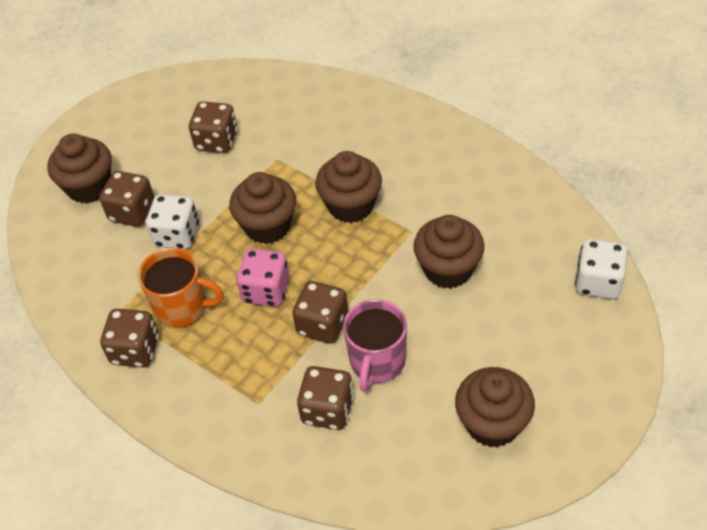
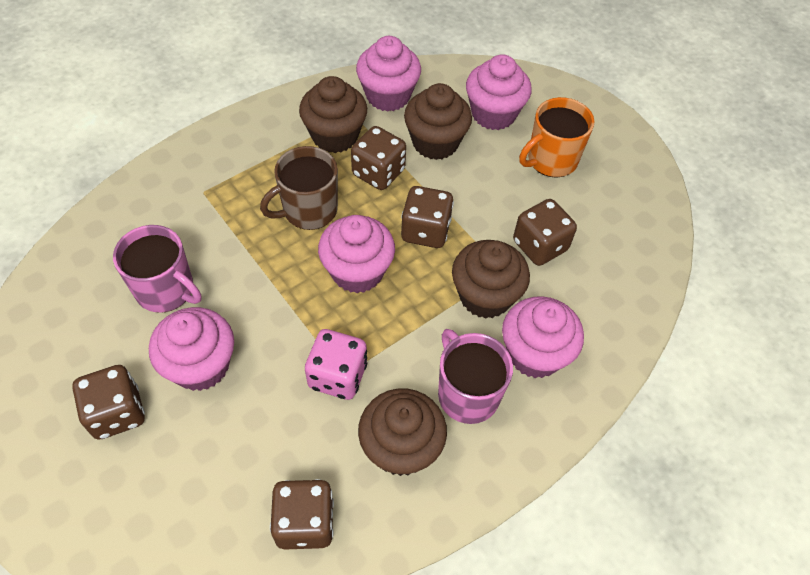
brown cupcake: 5 -> 4
brown mug: 0 -> 1
pink cupcake: 0 -> 5
pink mug: 1 -> 2
white dice: 2 -> 0

